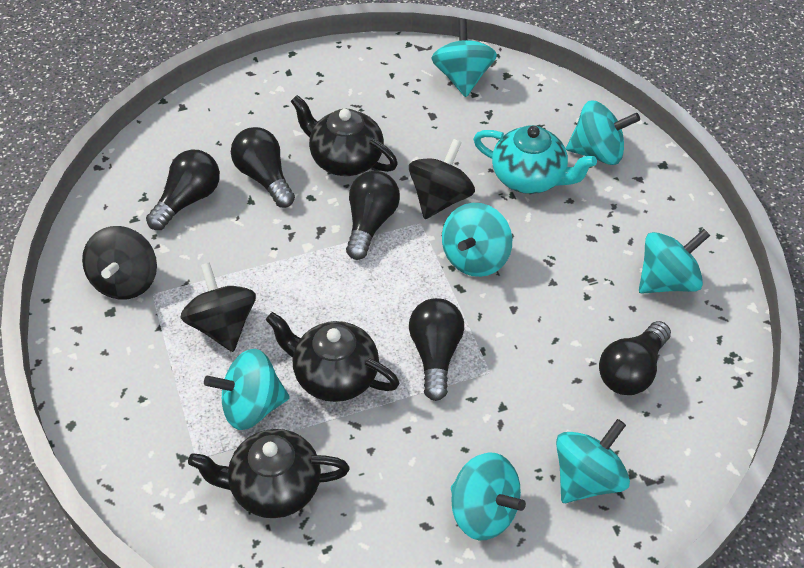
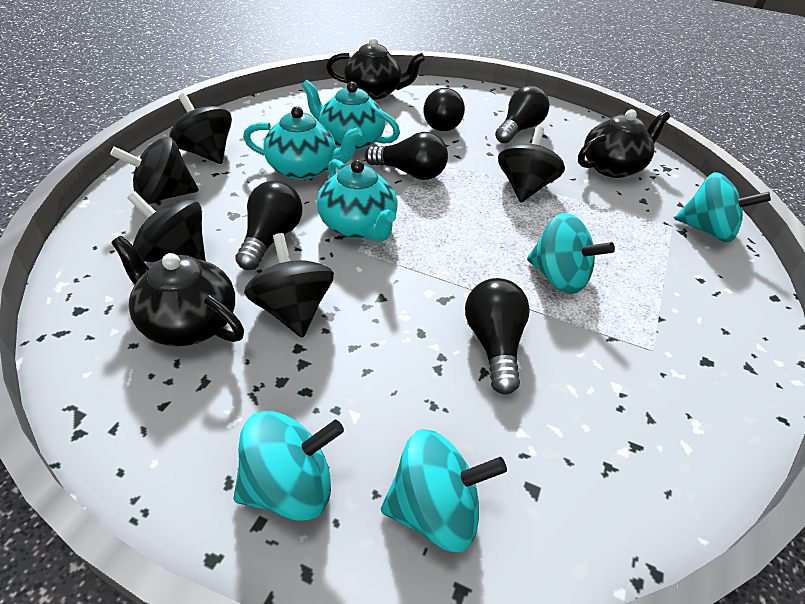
black spinning top: 3 -> 5
turquoise spinning top: 7 -> 4
turquoise teapot: 1 -> 3

